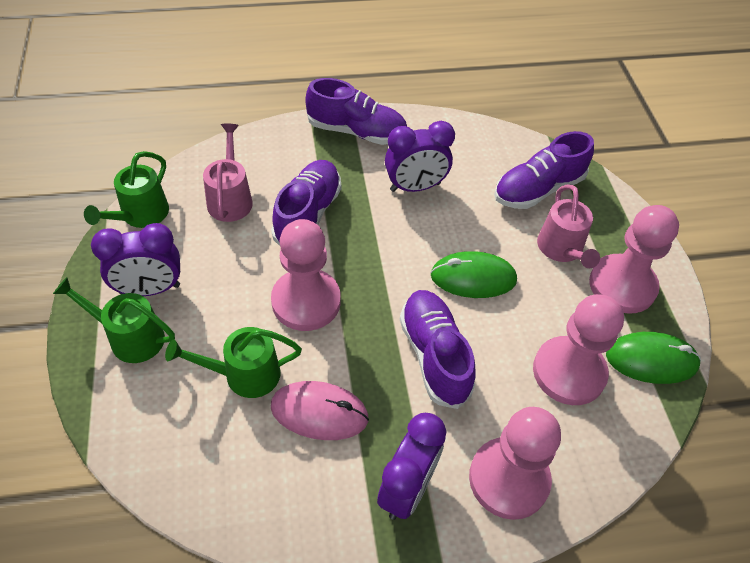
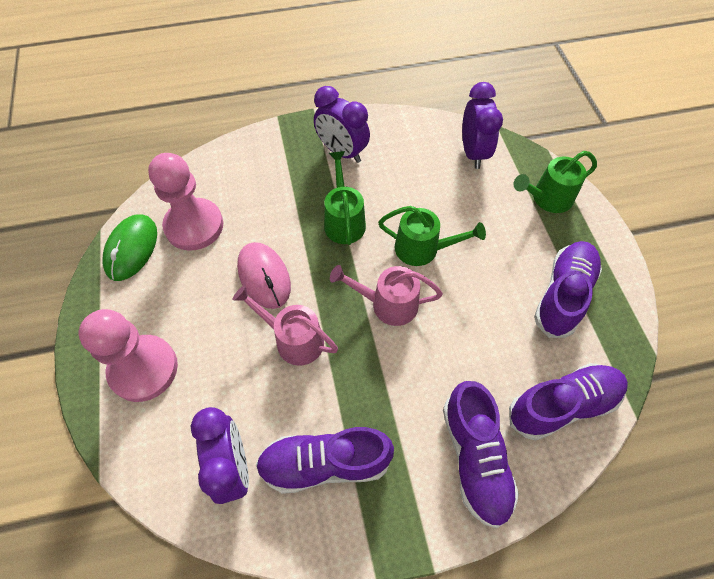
green mouse: 2 -> 1
pink pawn: 4 -> 2

